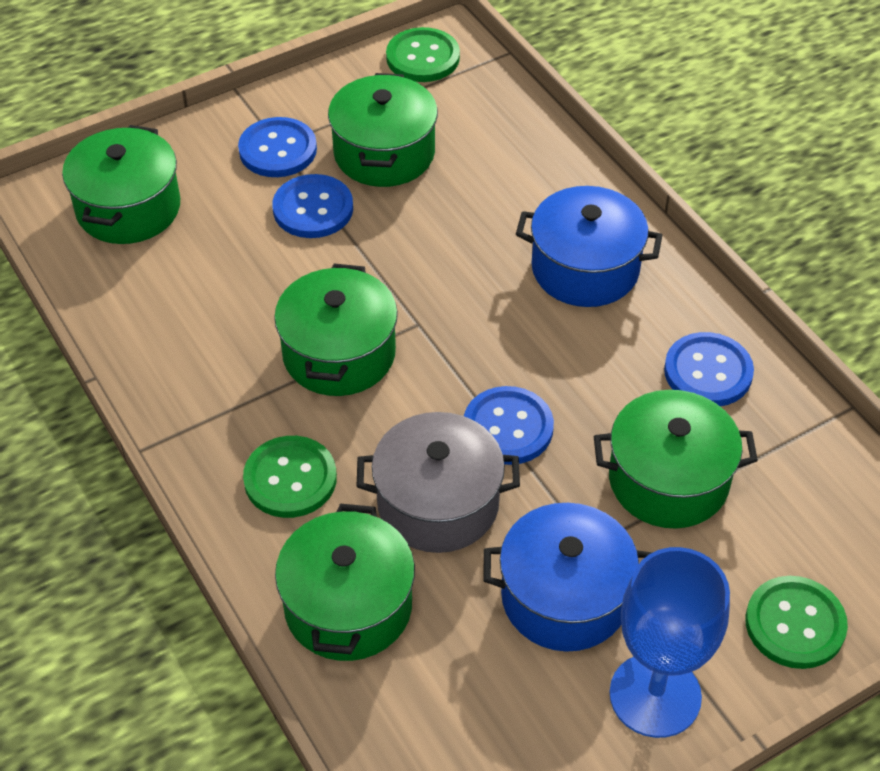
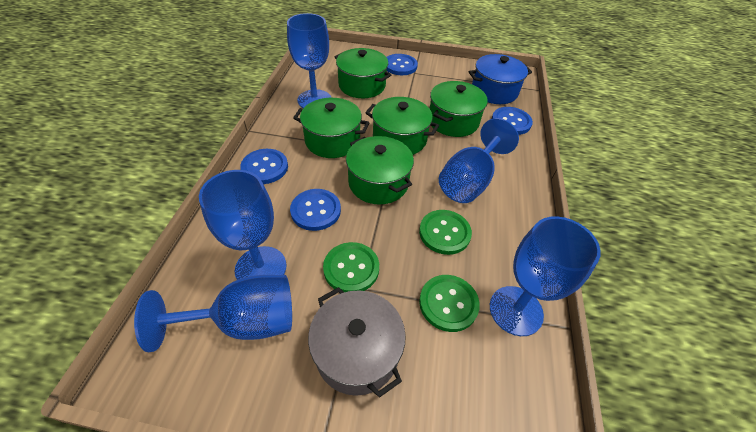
blue goblet: 1 -> 5
blue pot: 2 -> 1

